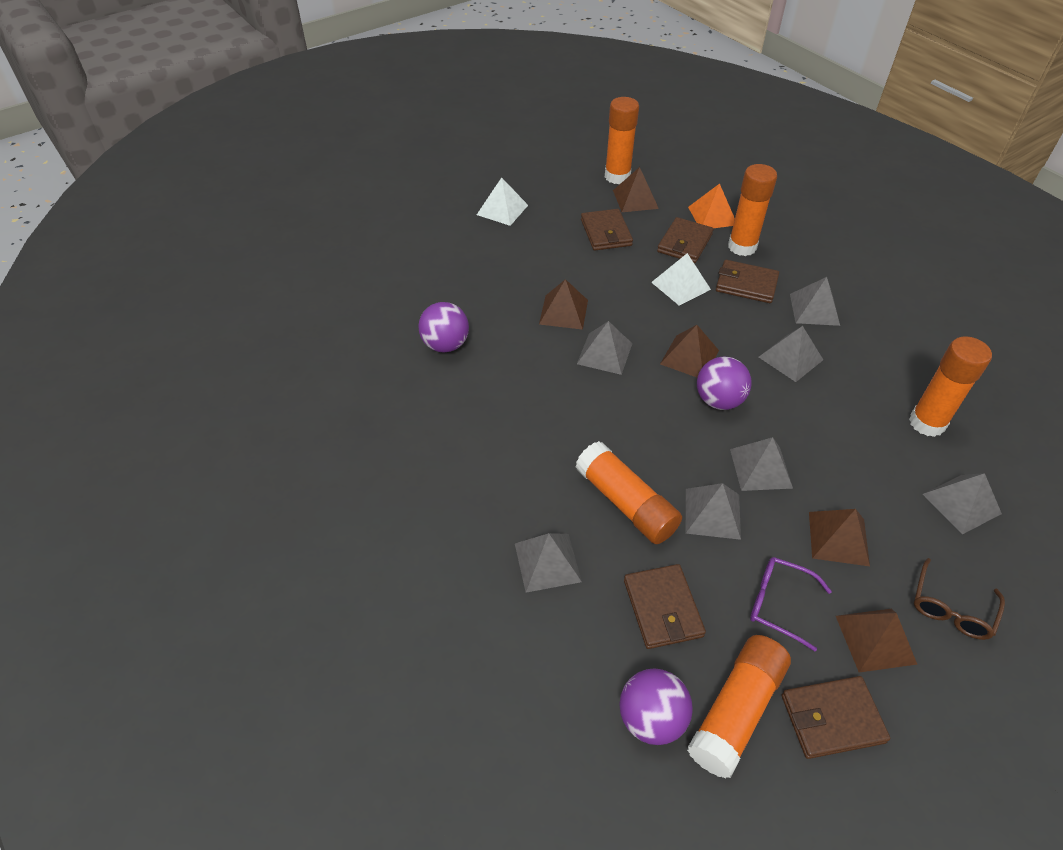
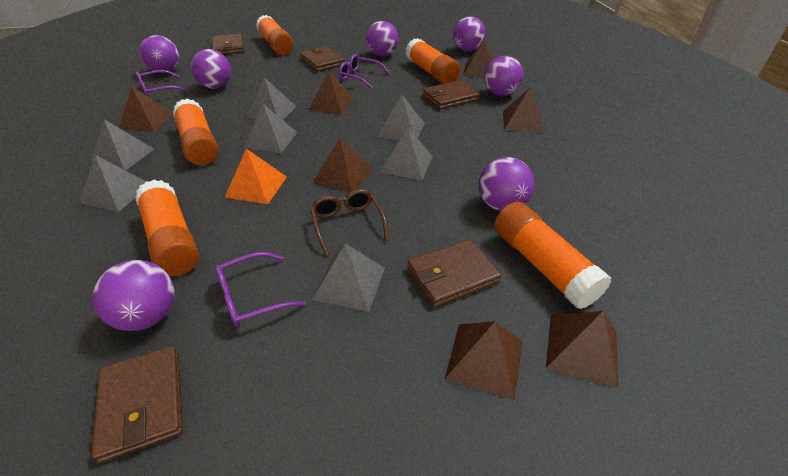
brown pyramid: 5 -> 7
purple ball: 3 -> 7
purple glasses: 1 -> 3
white pyramid: 2 -> 0

